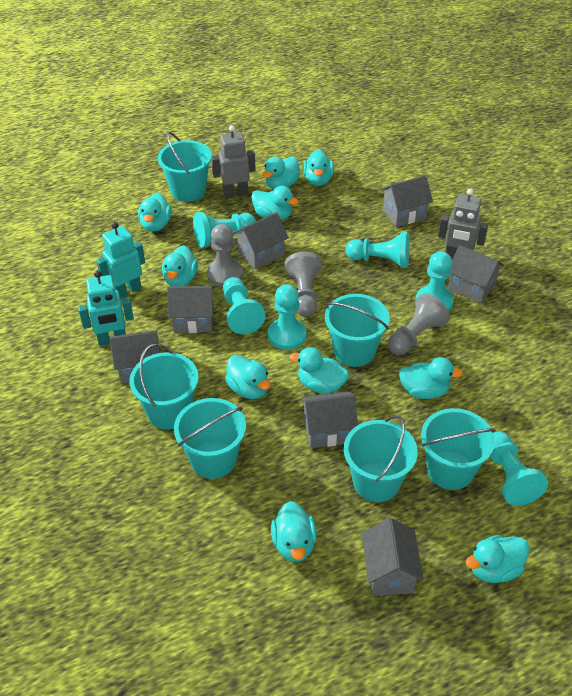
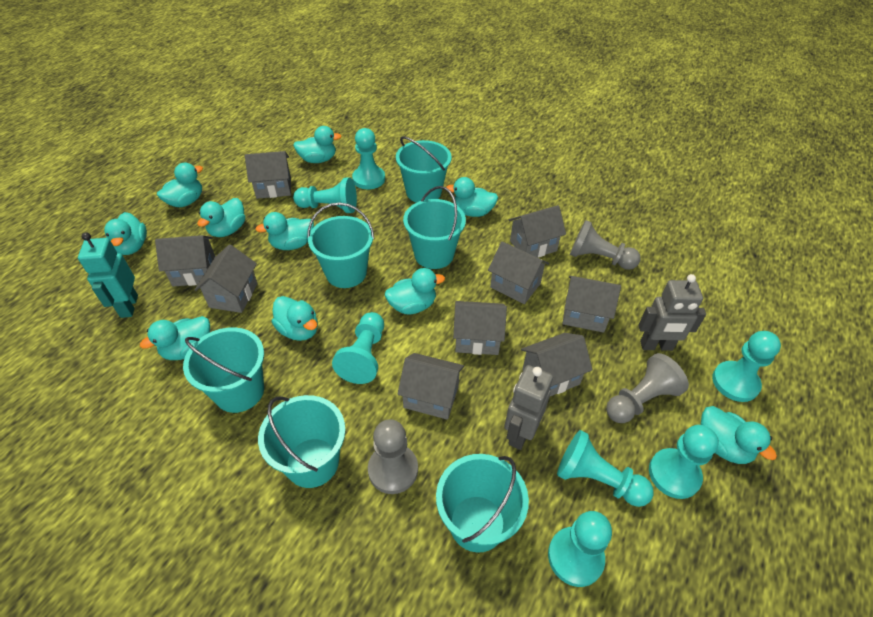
grey house: 7 -> 9
turquoise pawn: 6 -> 7
turquoise robot: 2 -> 1

